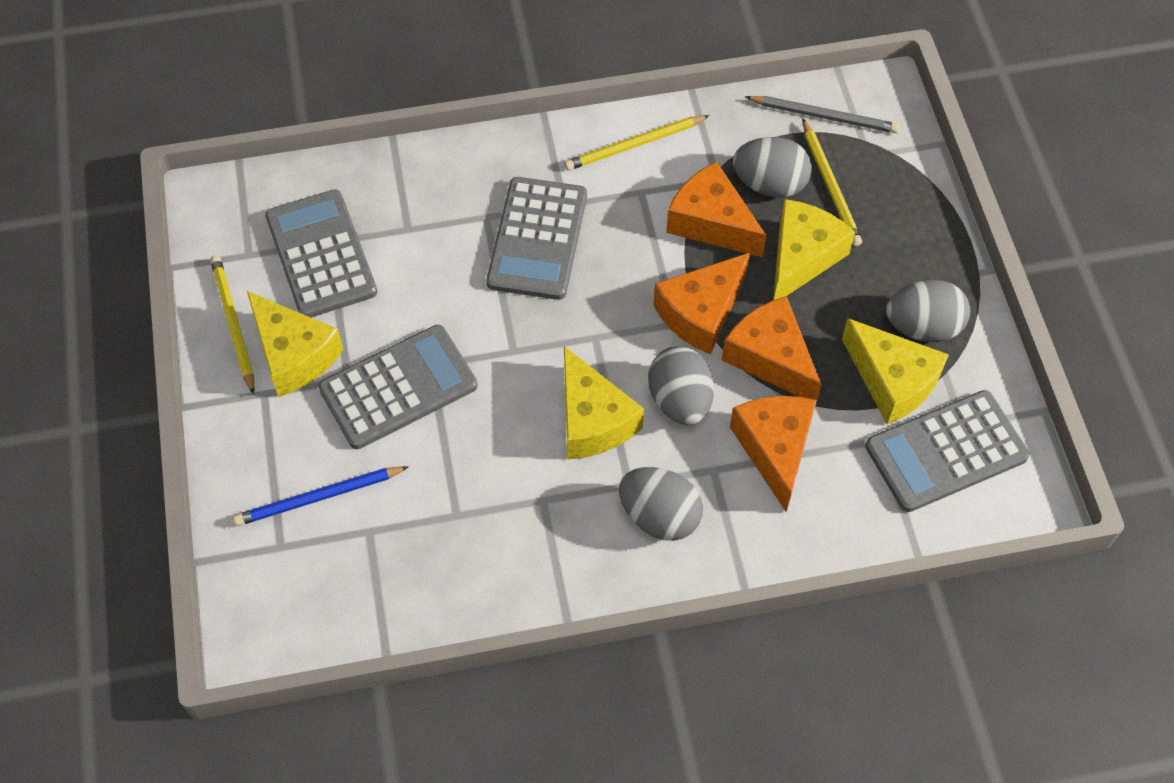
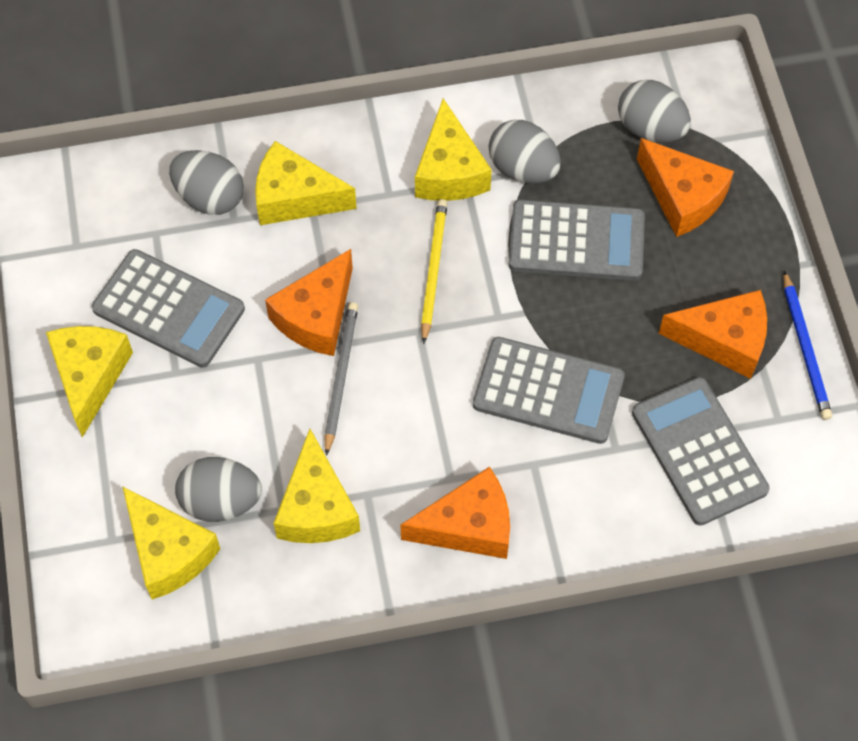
yellow cheese: 4 -> 5
yellow pencil: 3 -> 1

